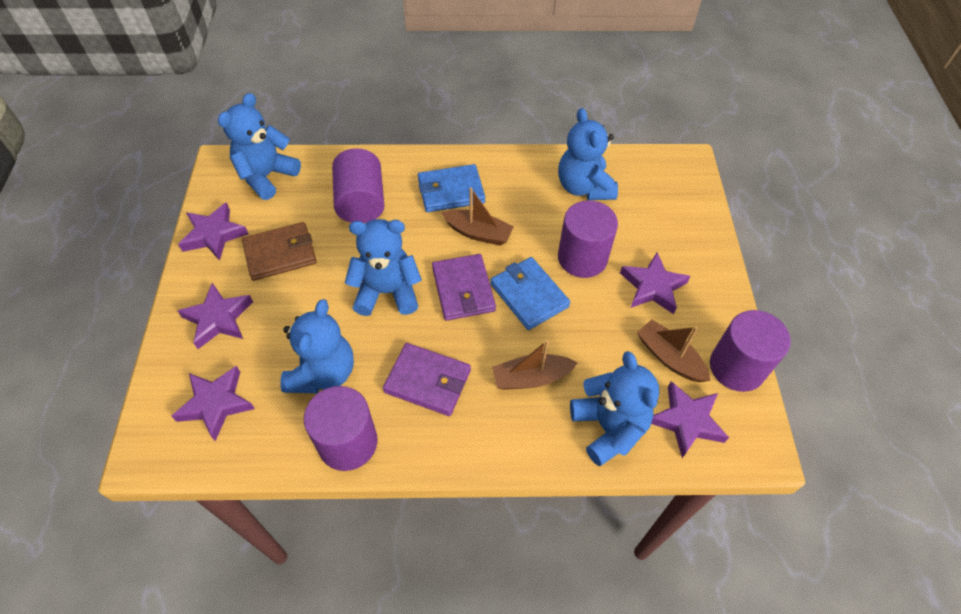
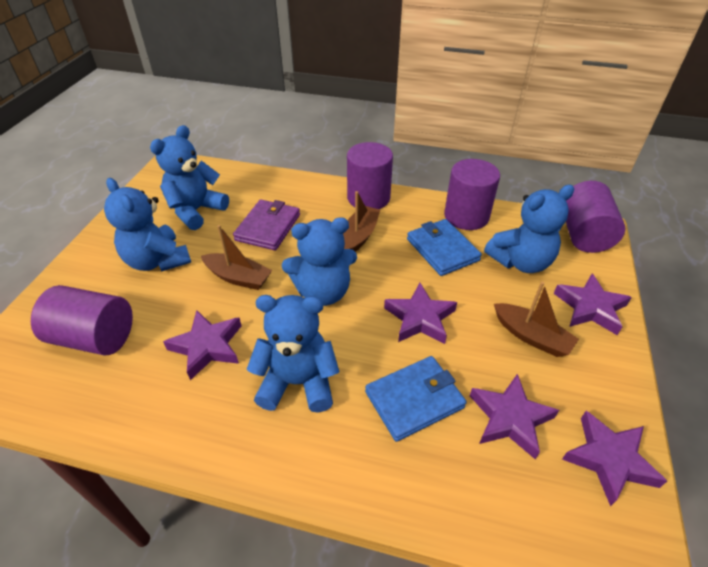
brown wallet: 1 -> 0
purple wallet: 2 -> 1

